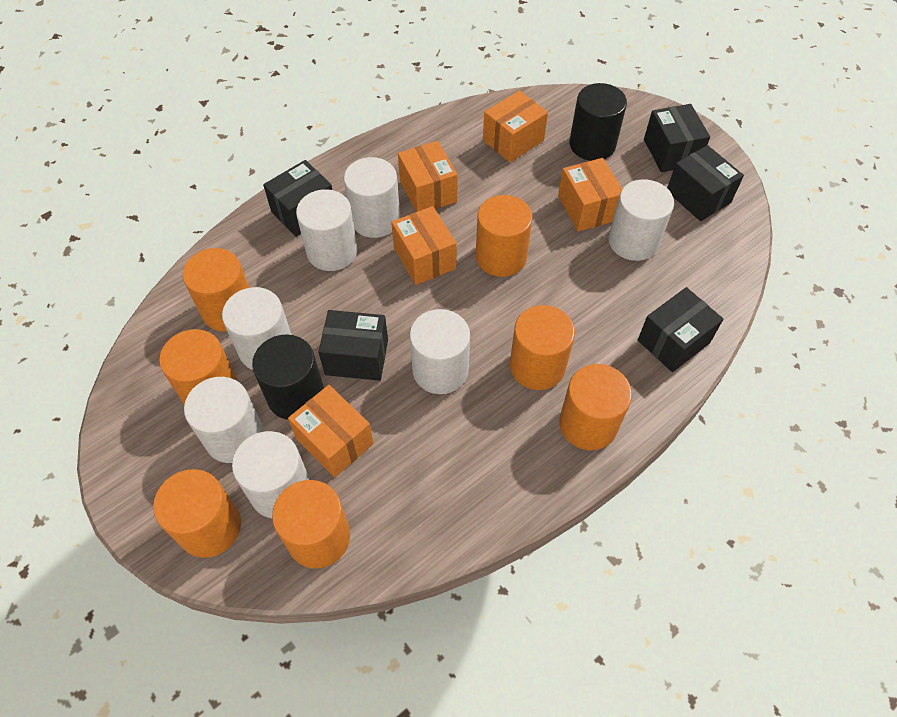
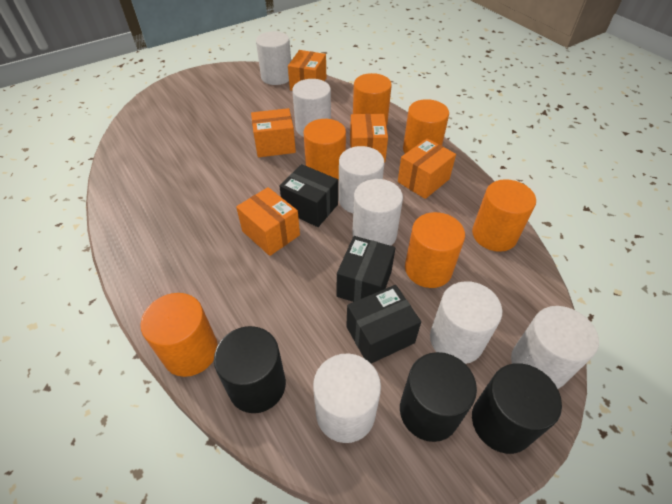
black box: 5 -> 3
black cylinder: 2 -> 3
orange cylinder: 7 -> 6

